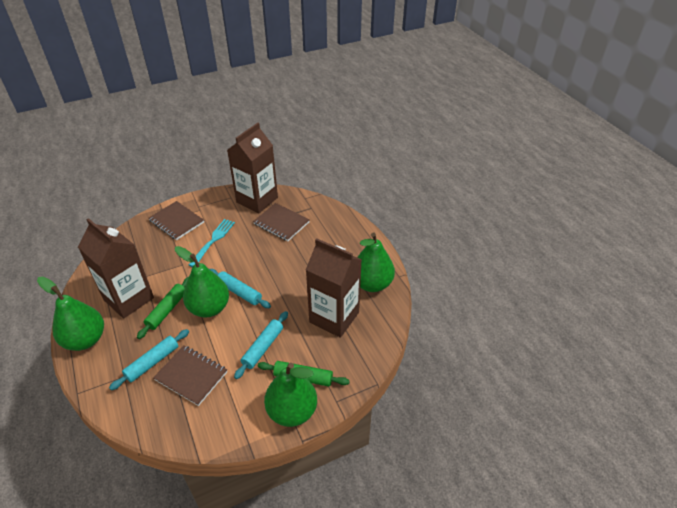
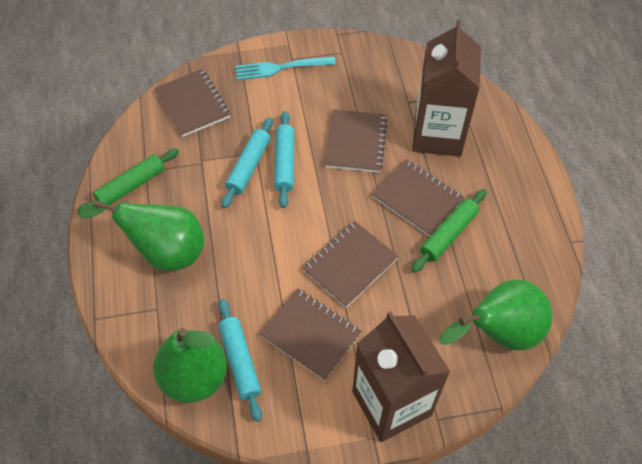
brown carton: 3 -> 2
brown notebook: 3 -> 5
green pear: 4 -> 3

